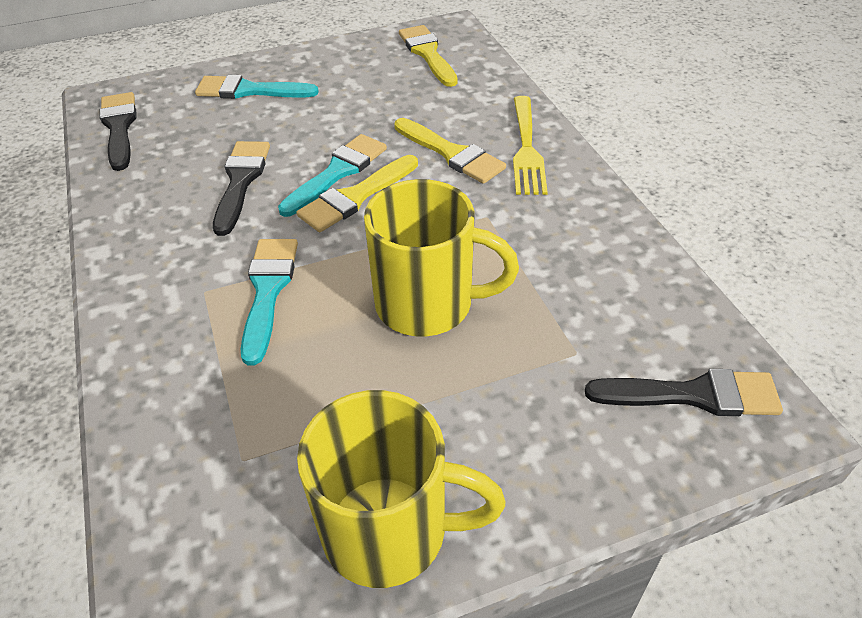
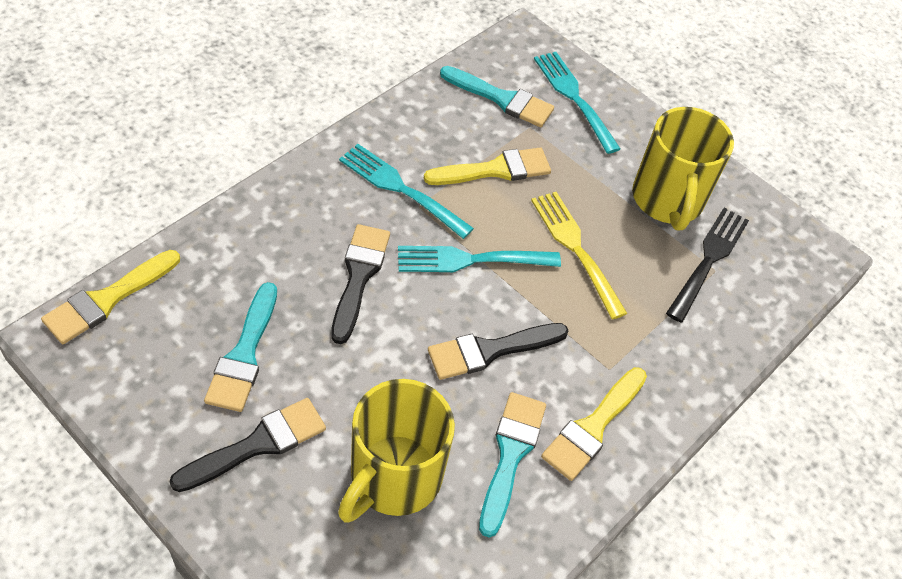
black fork: 0 -> 1
turquoise fork: 0 -> 3

